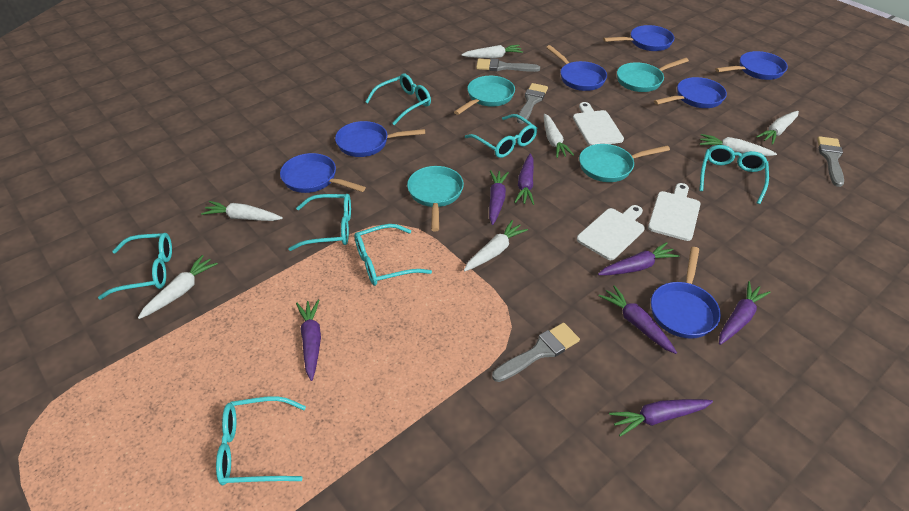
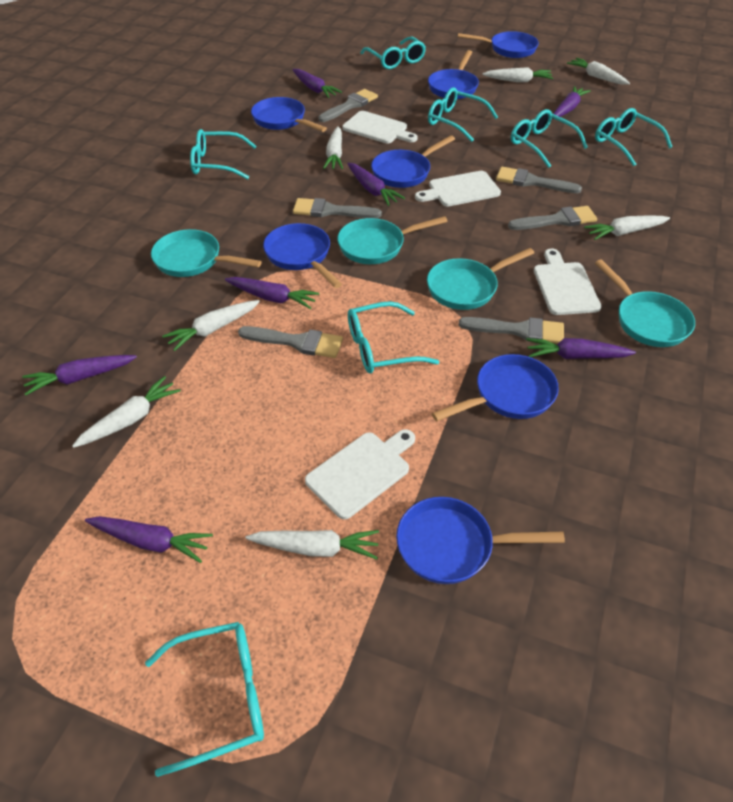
grey brush: 4 -> 6
white cutting board: 3 -> 4

